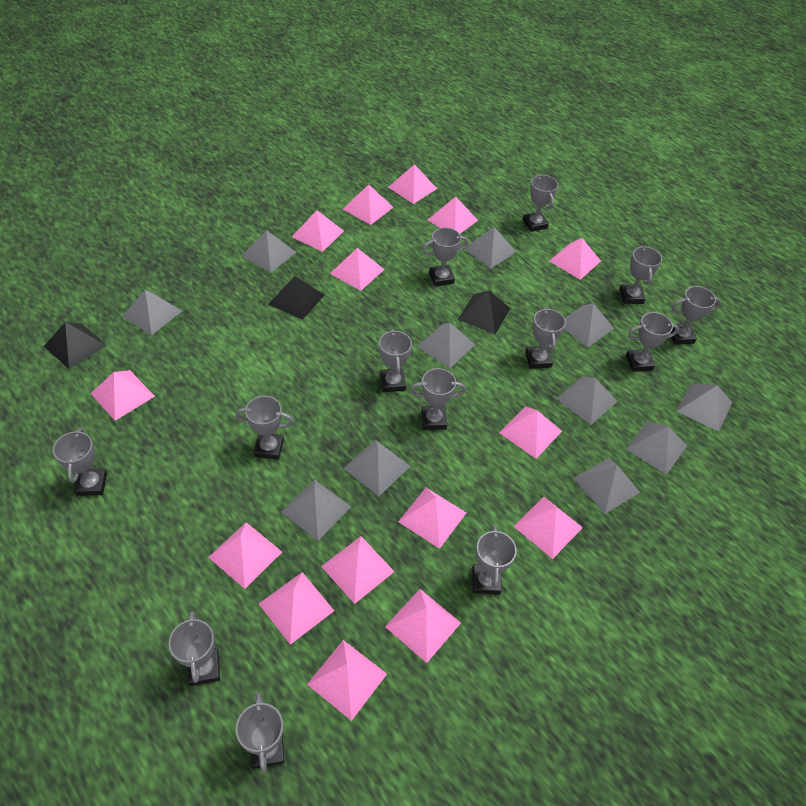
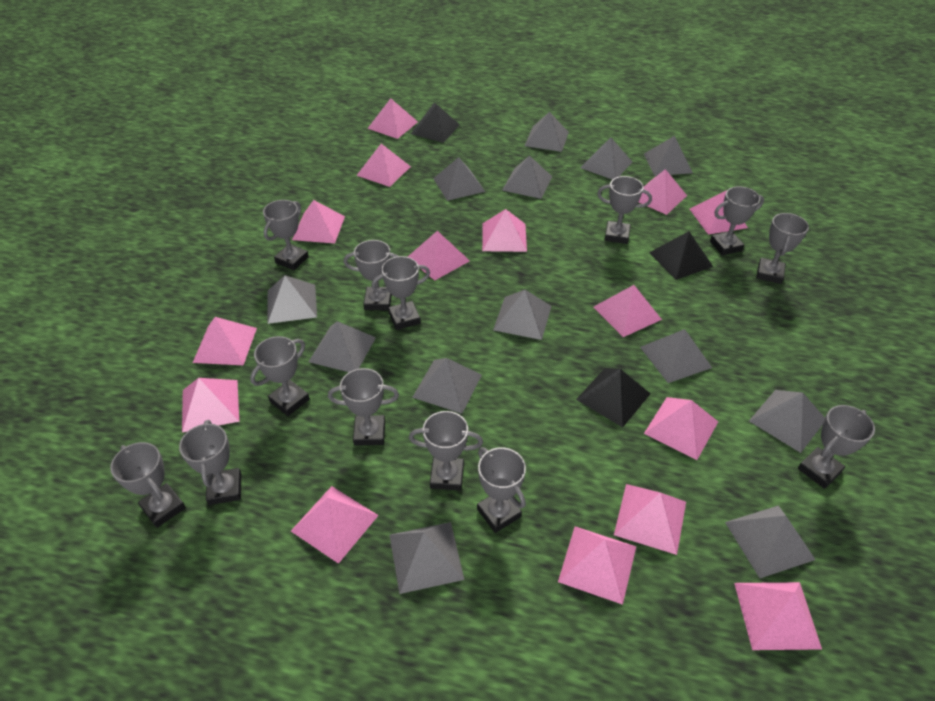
grey pyramid: 11 -> 13

